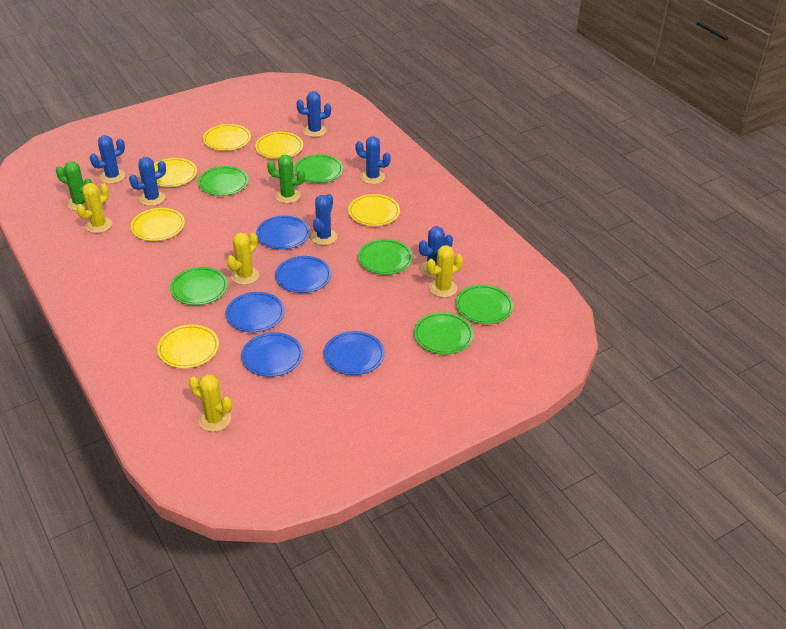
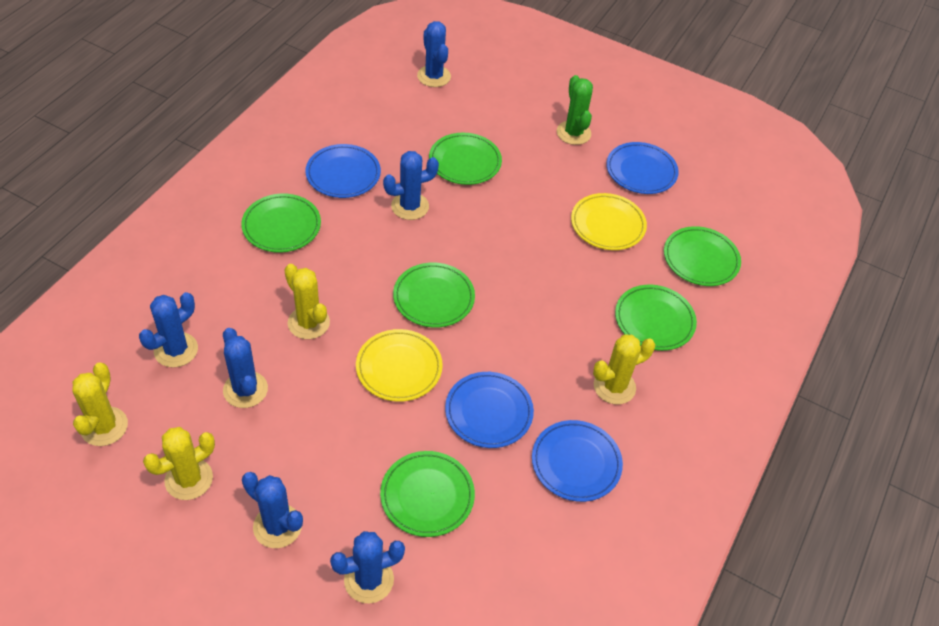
blue plate: 5 -> 4
green cactus: 2 -> 1
yellow plate: 6 -> 2

